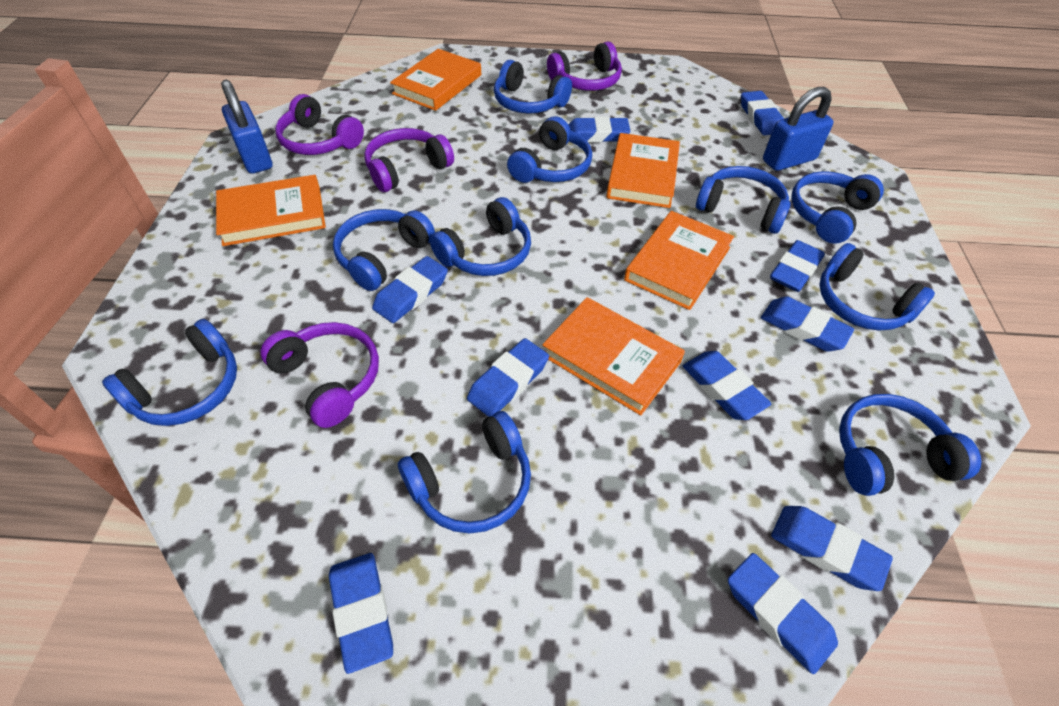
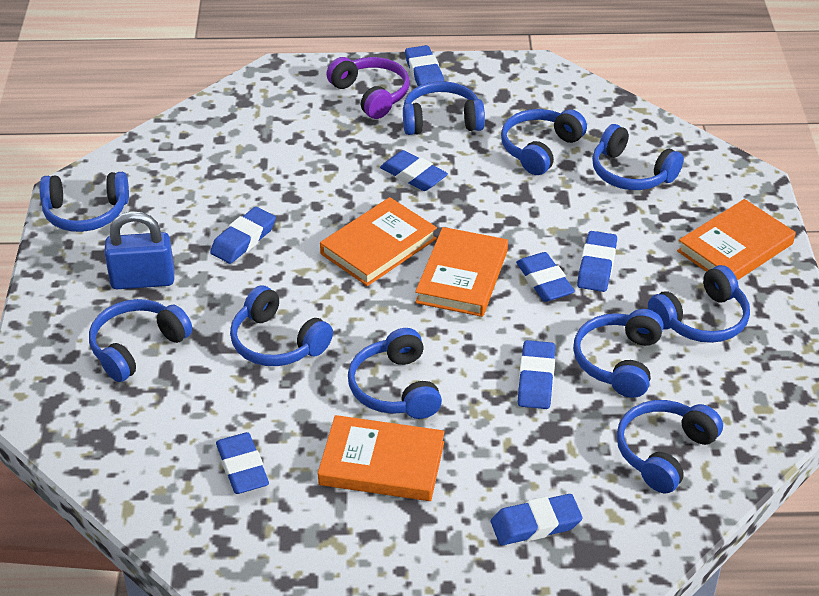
blue eraser: 10 -> 8
blue padlock: 2 -> 1
orange book: 5 -> 4
purple headphones: 4 -> 1

